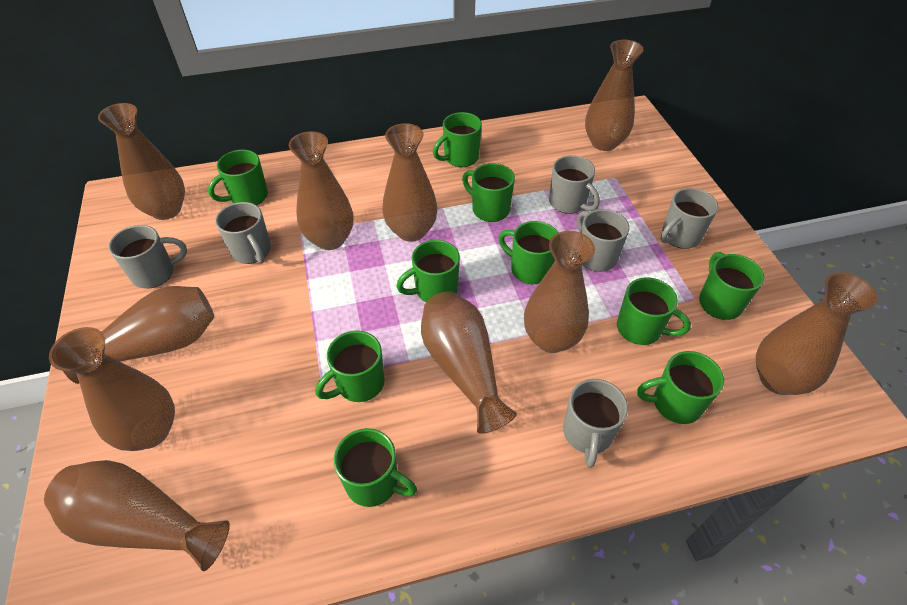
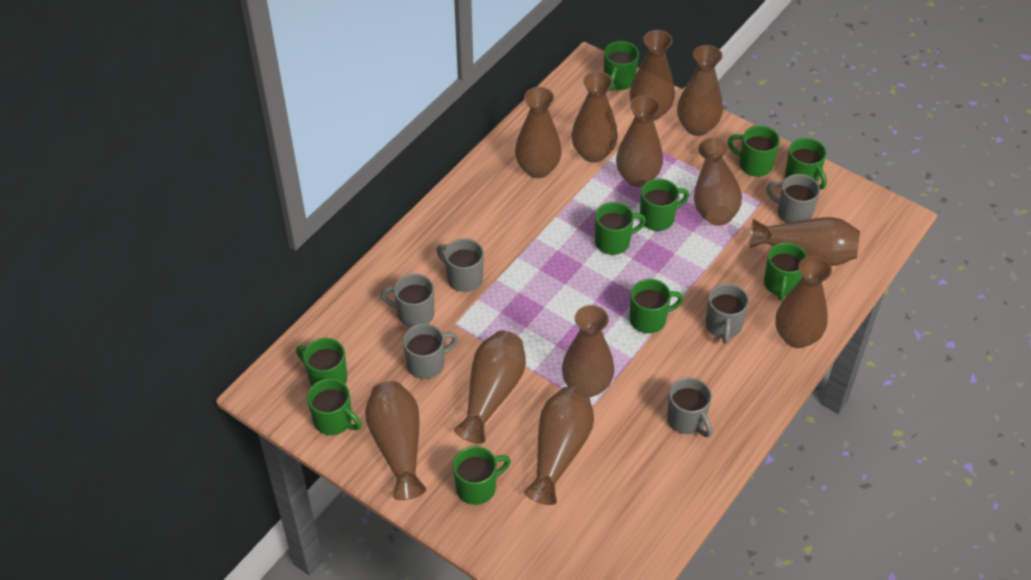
brown vase: 10 -> 12

